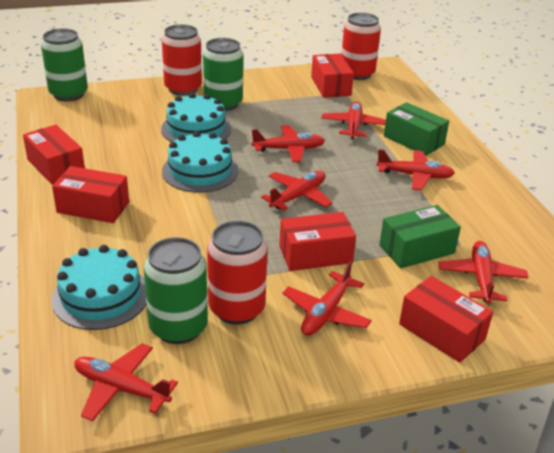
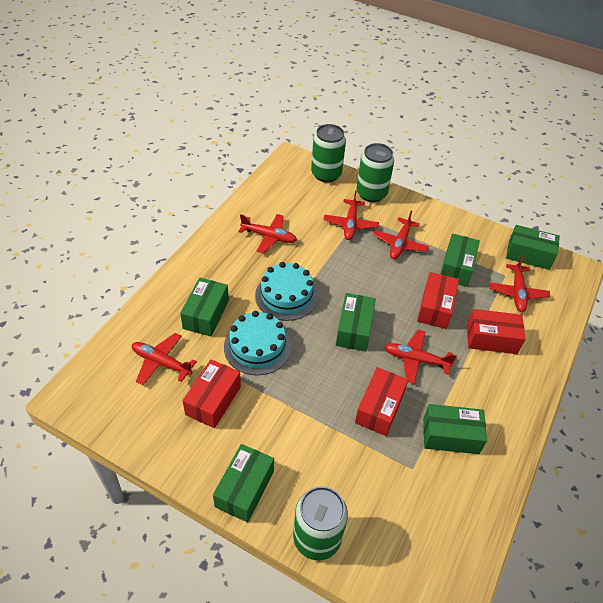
green box: 2 -> 6
red box: 5 -> 4
red can: 3 -> 0
red plane: 7 -> 6
turquoise cake: 3 -> 2

